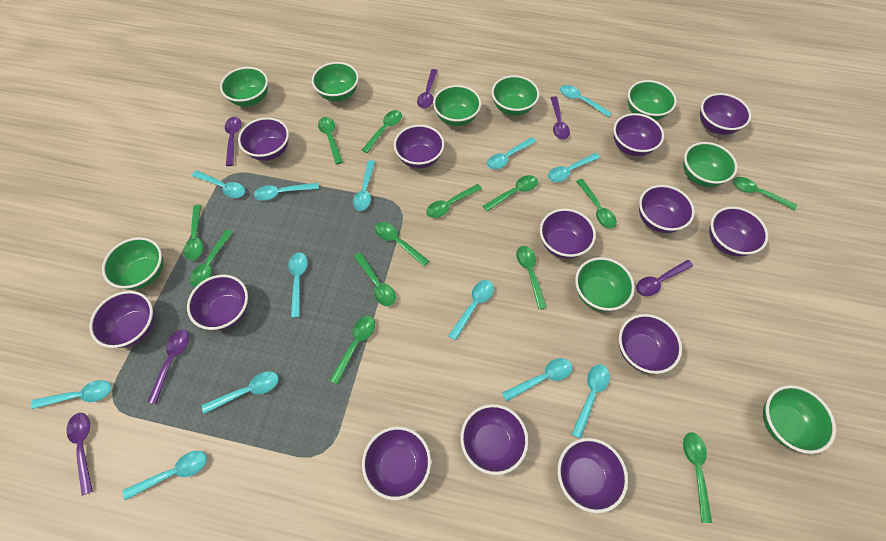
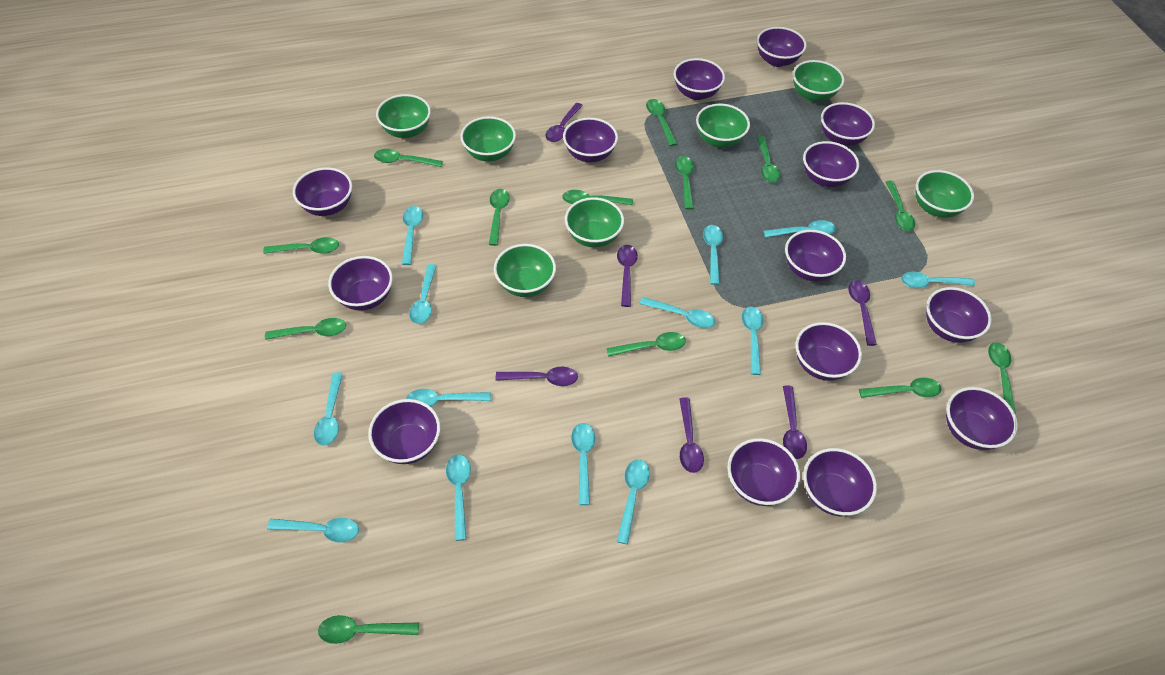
green bowl: 9 -> 7
purple bowl: 13 -> 14

